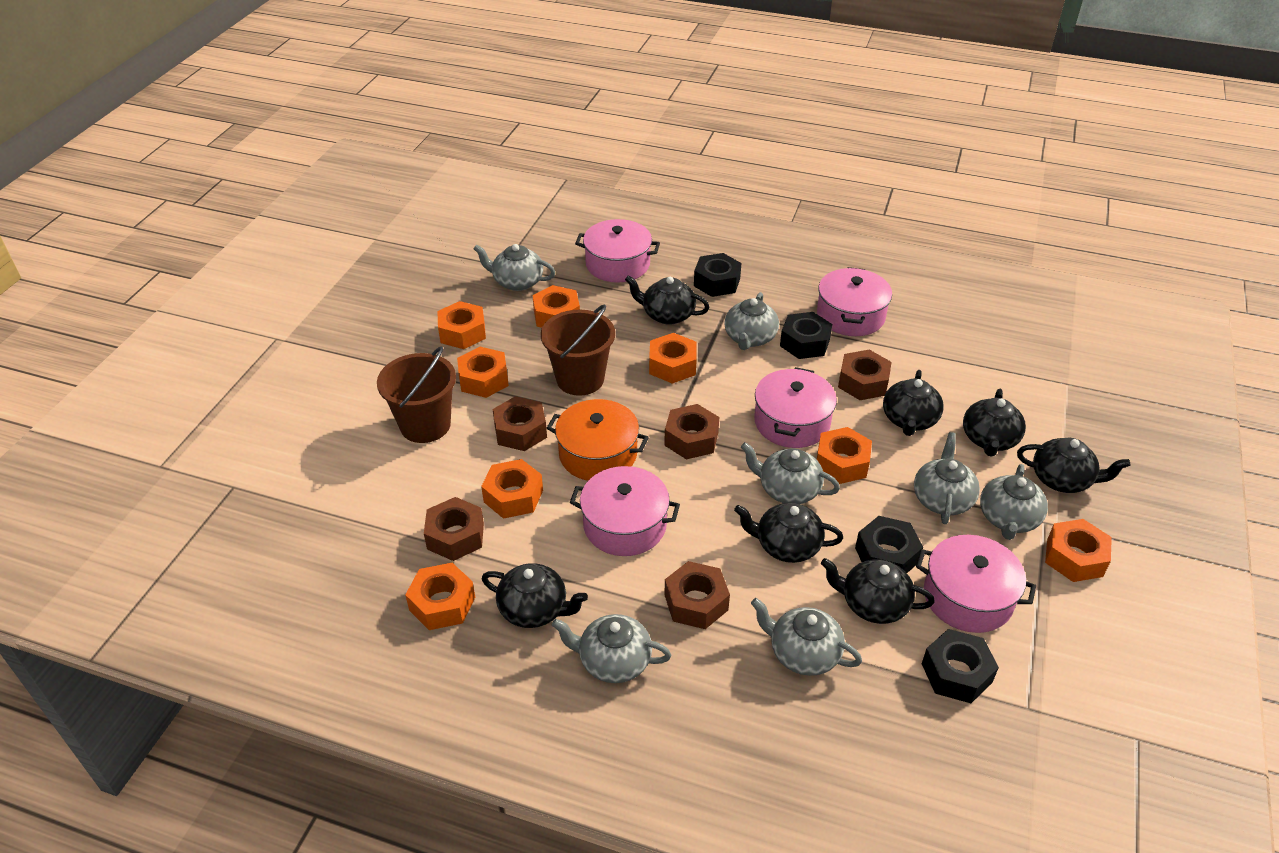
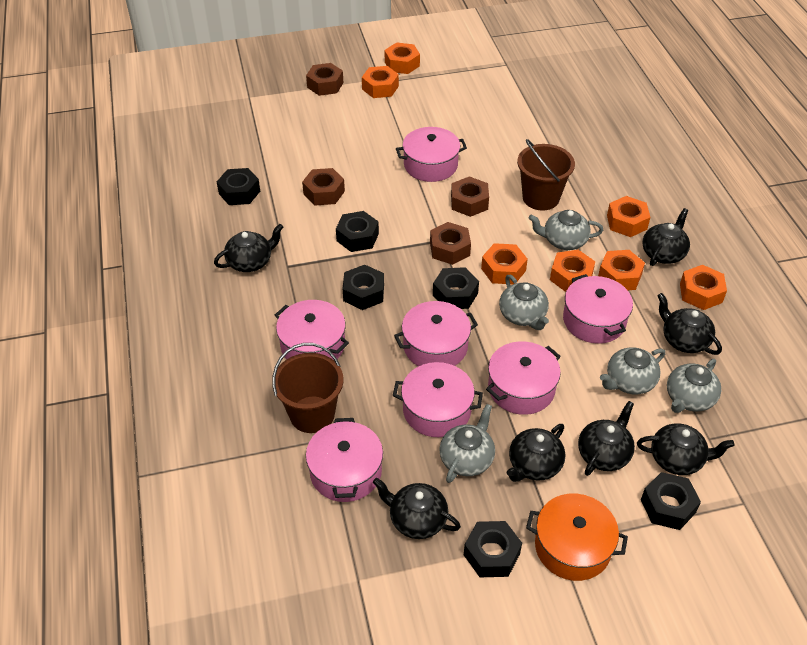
black nut: 4 -> 6
brown nut: 5 -> 4
grey teapot: 7 -> 5
orange nut: 8 -> 7
pink pot: 5 -> 7

